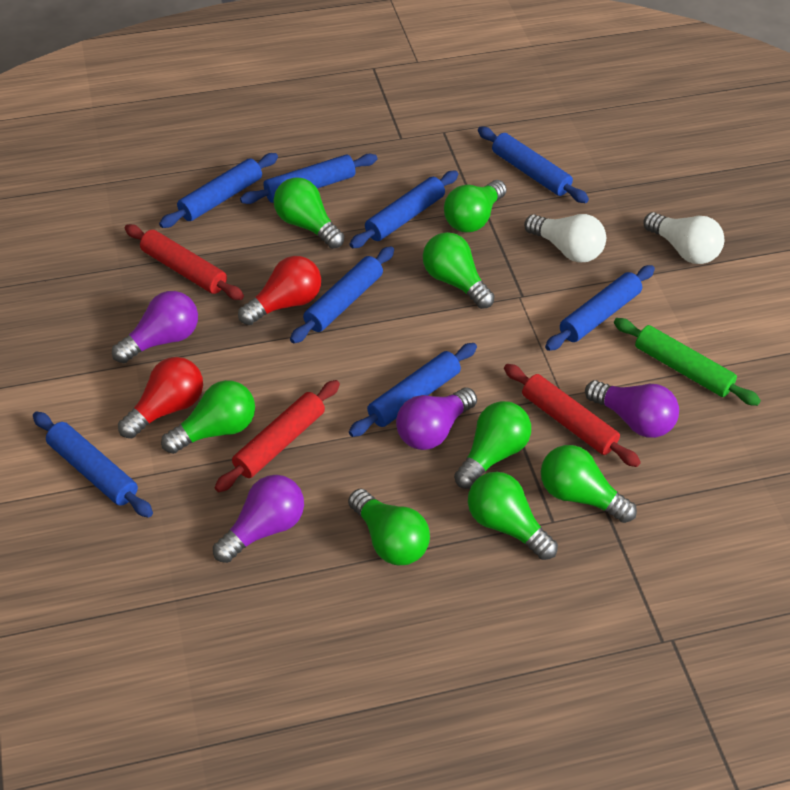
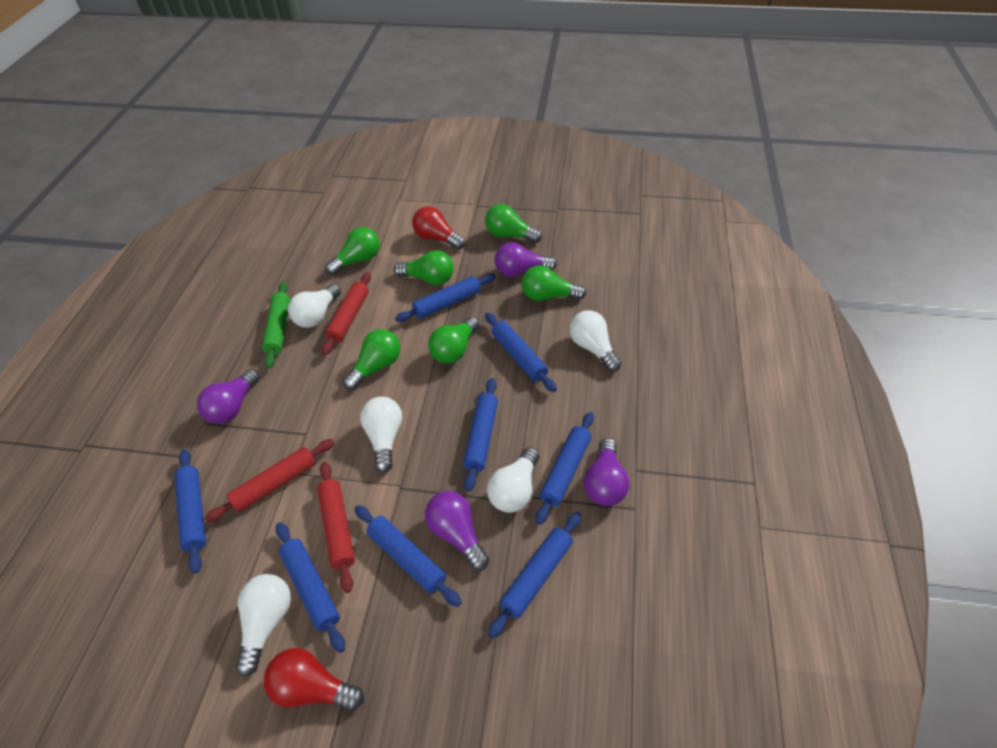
green light bulb: 8 -> 6
white light bulb: 2 -> 5

